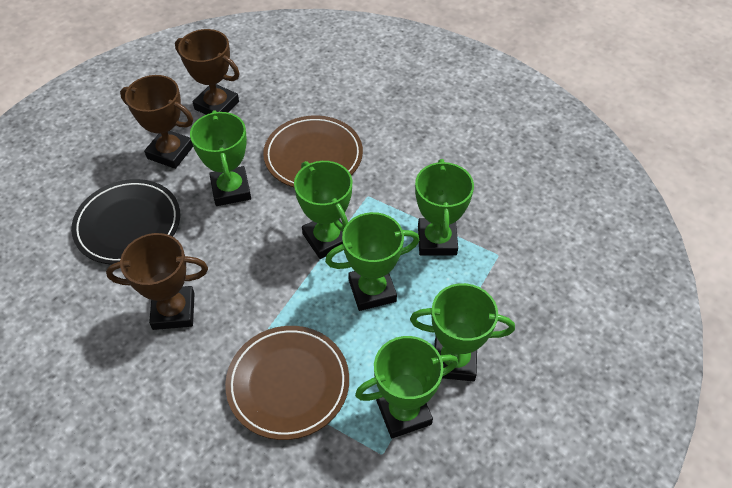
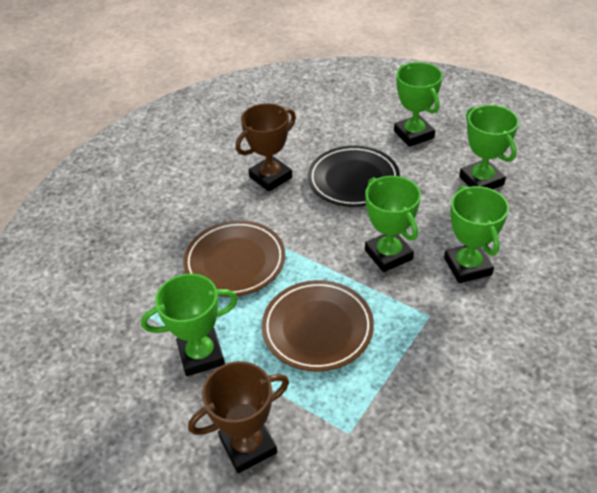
brown trophy: 3 -> 2
green trophy: 6 -> 5

